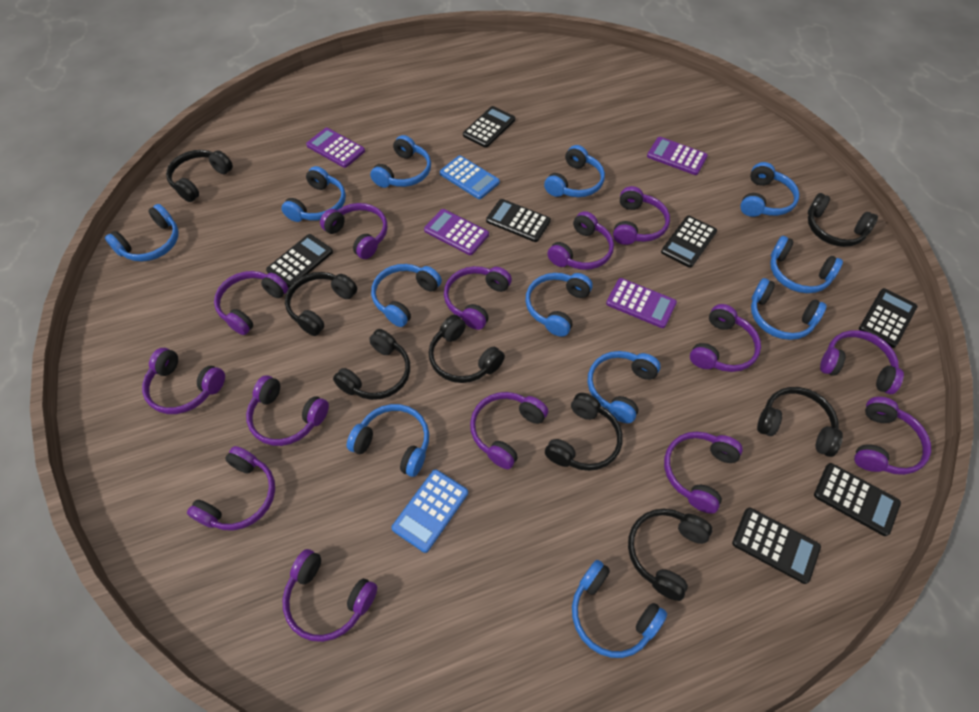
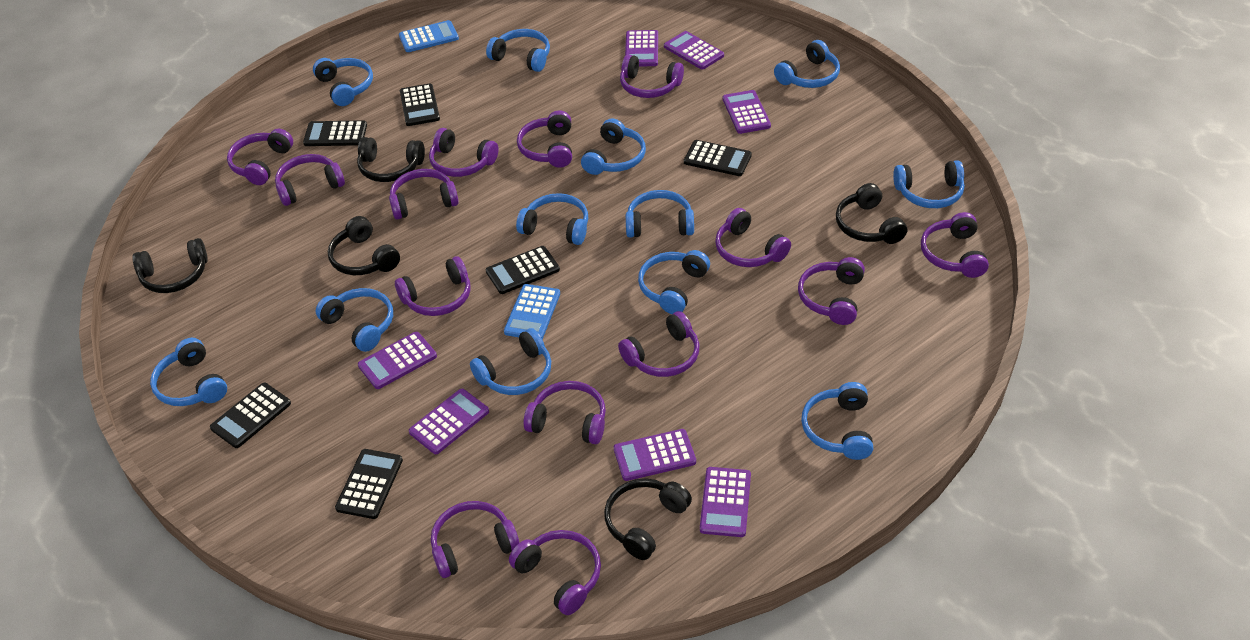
black calculator: 7 -> 6
black headphones: 8 -> 5
purple calculator: 4 -> 7

